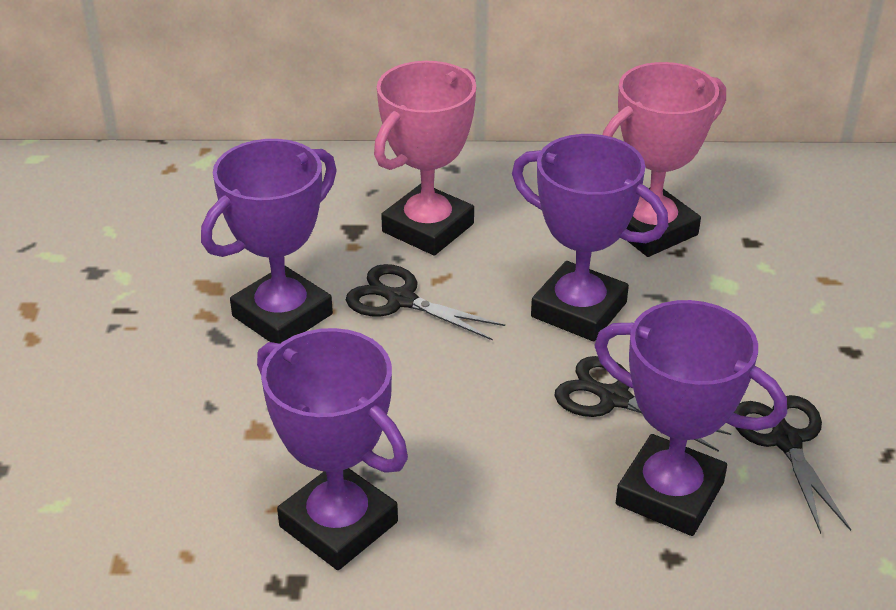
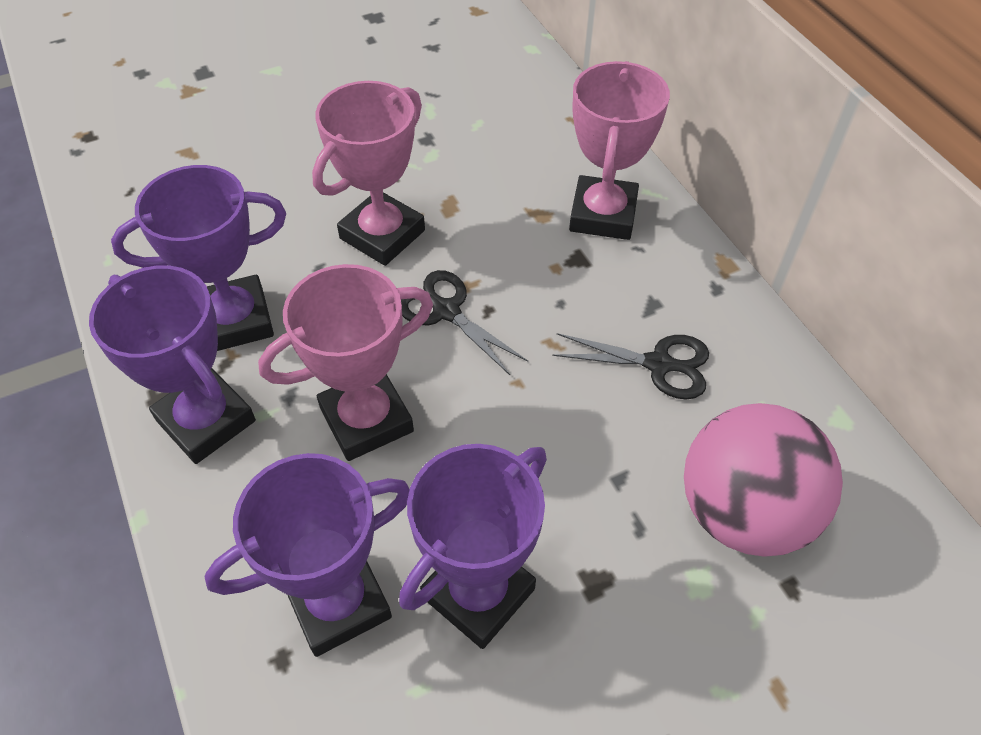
black scissors: 3 -> 2
pink ball: 0 -> 1
pink trophy: 2 -> 3

